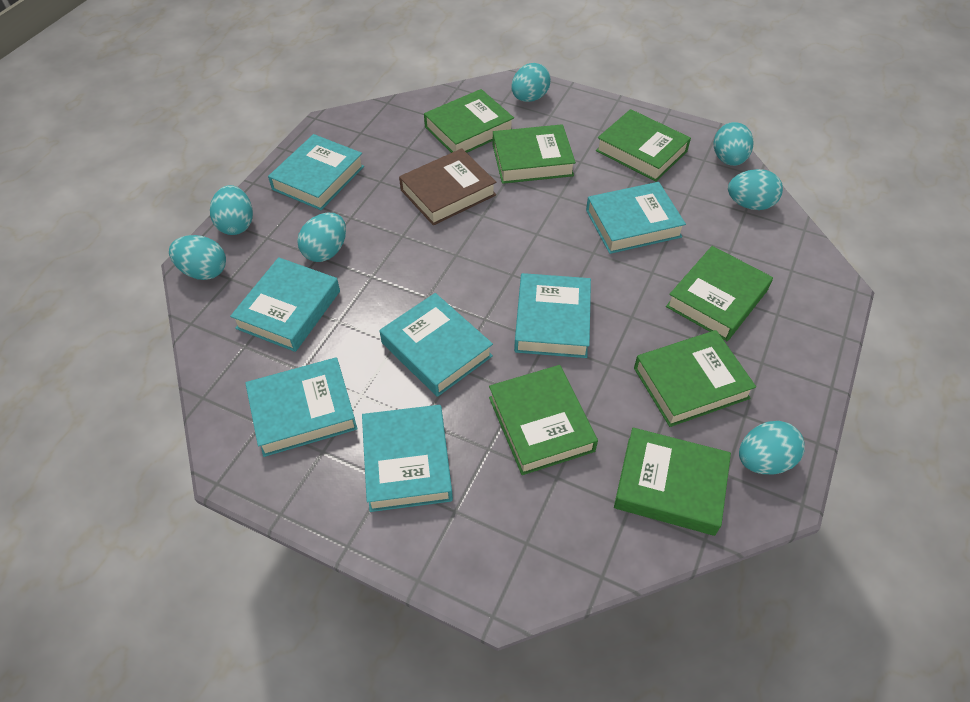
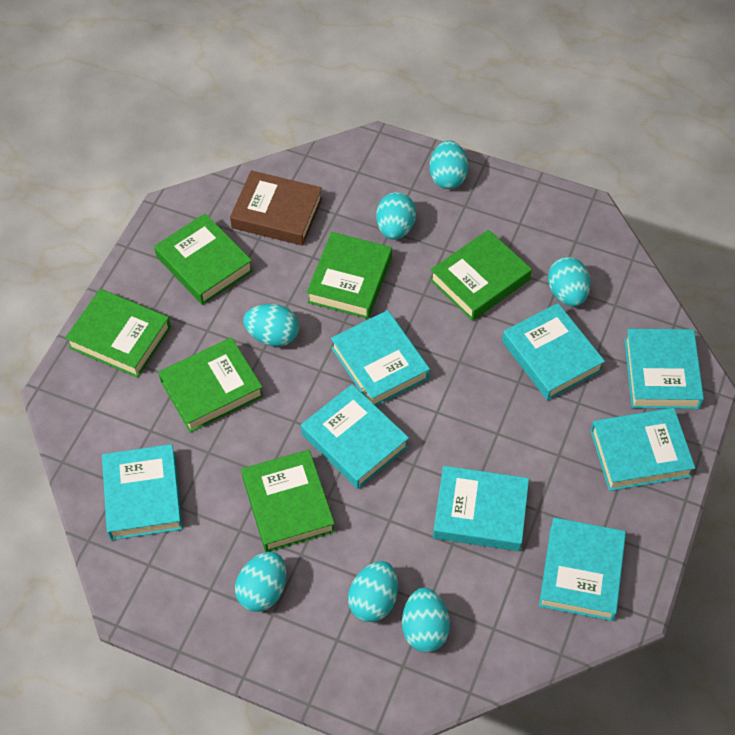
green book: 7 -> 6
turquoise book: 7 -> 8

